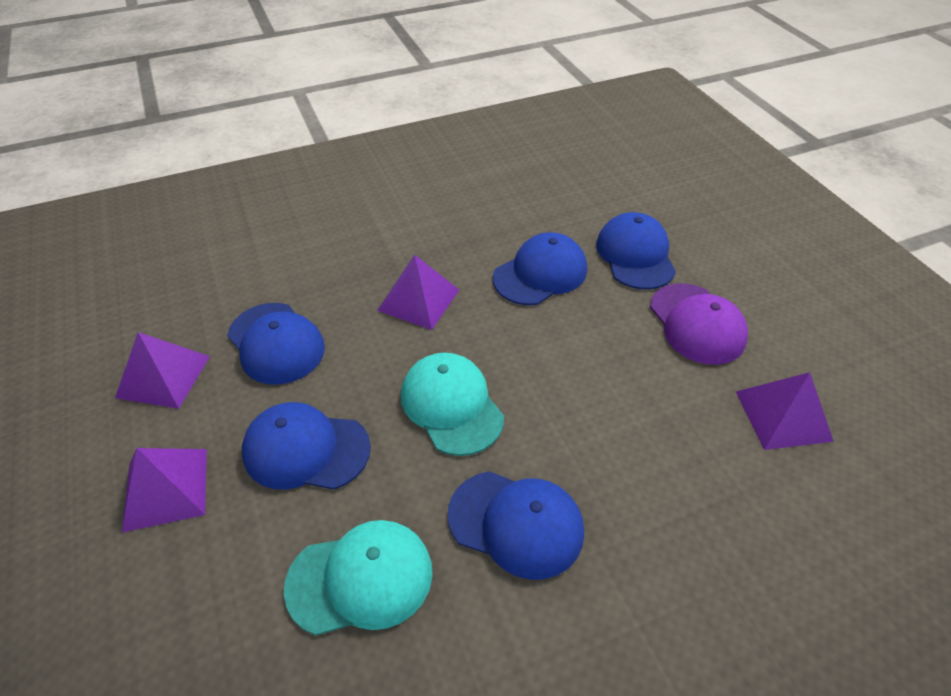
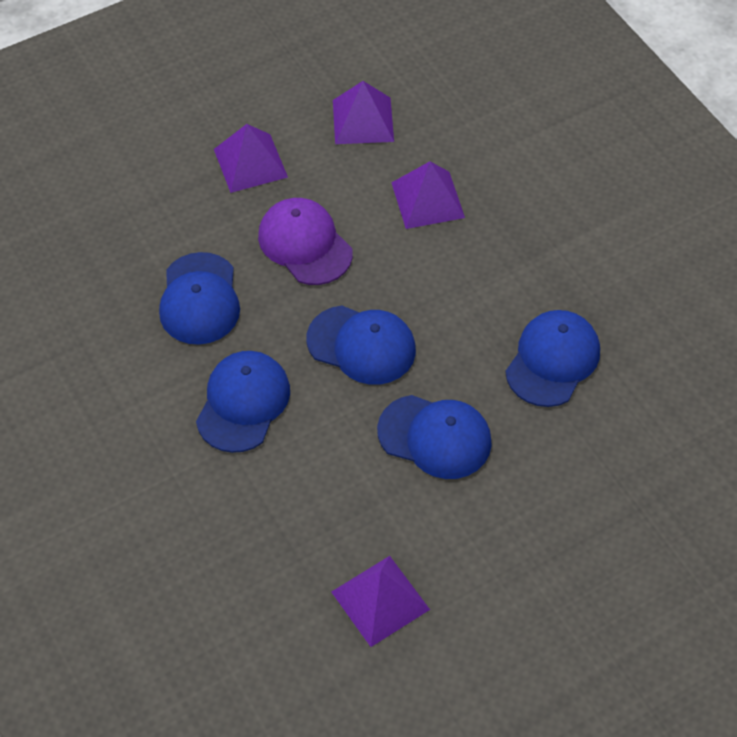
turquoise cap: 2 -> 0

